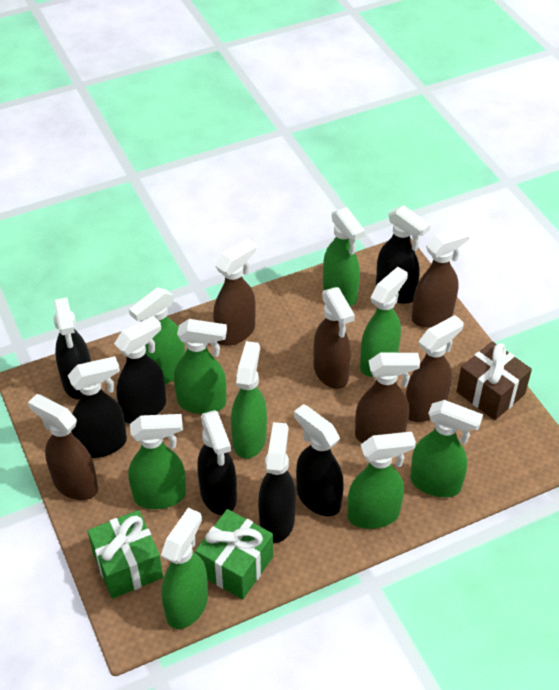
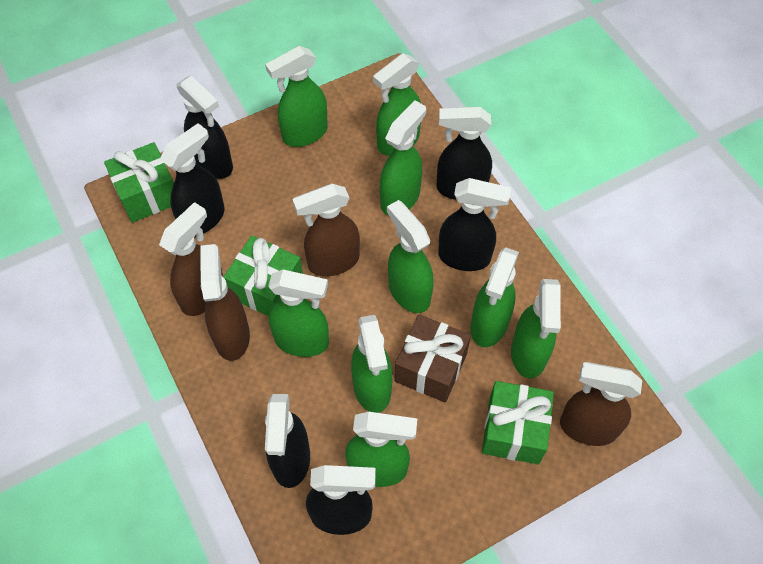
black spray bottle: 7 -> 6
brown spray bottle: 6 -> 4
green gift: 2 -> 3

